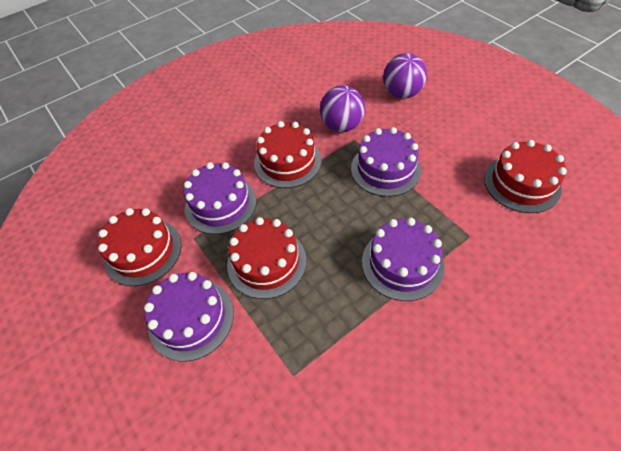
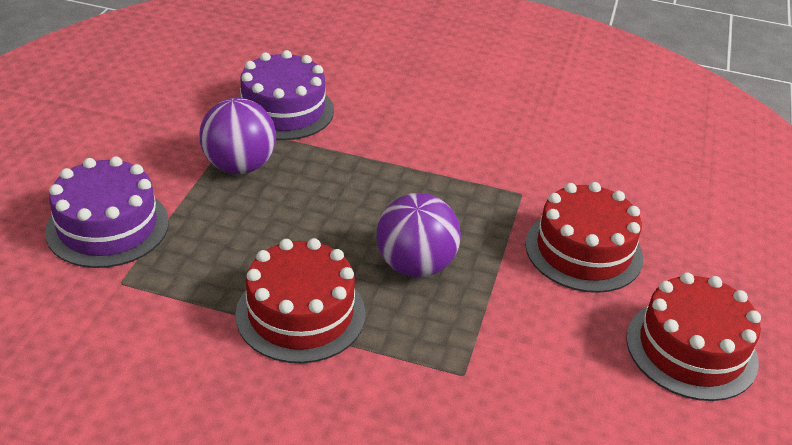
purple cake: 4 -> 2
red cake: 4 -> 3

